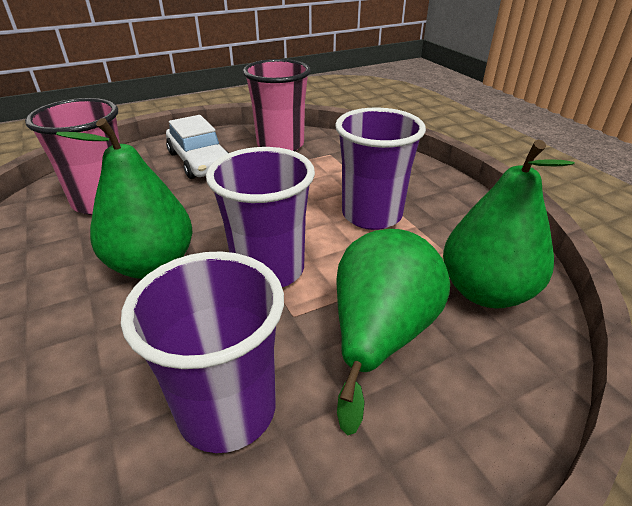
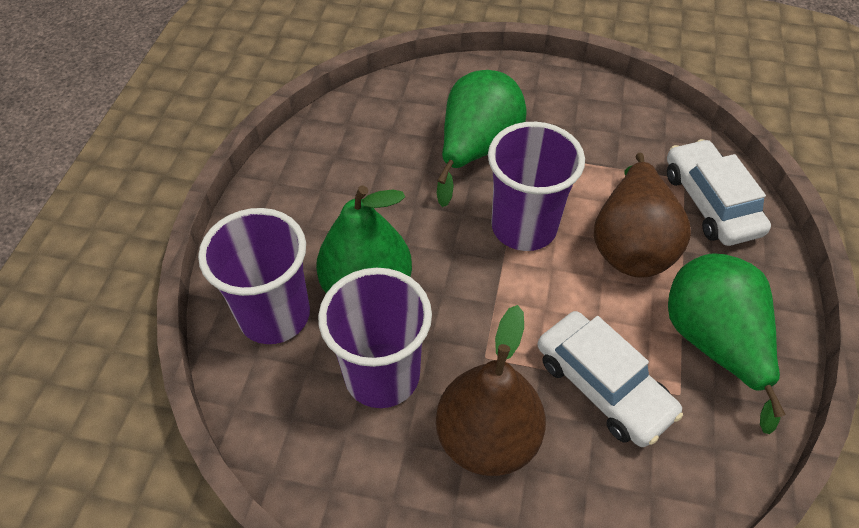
brown pear: 0 -> 2
pink cup: 2 -> 0
white car: 1 -> 2

